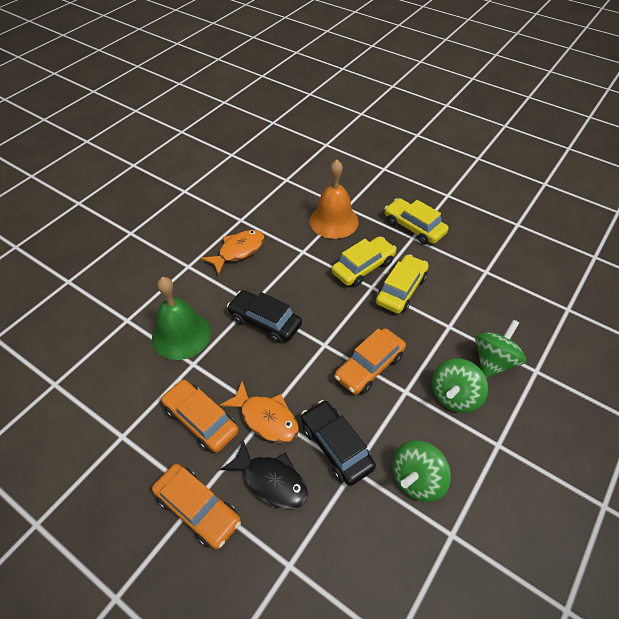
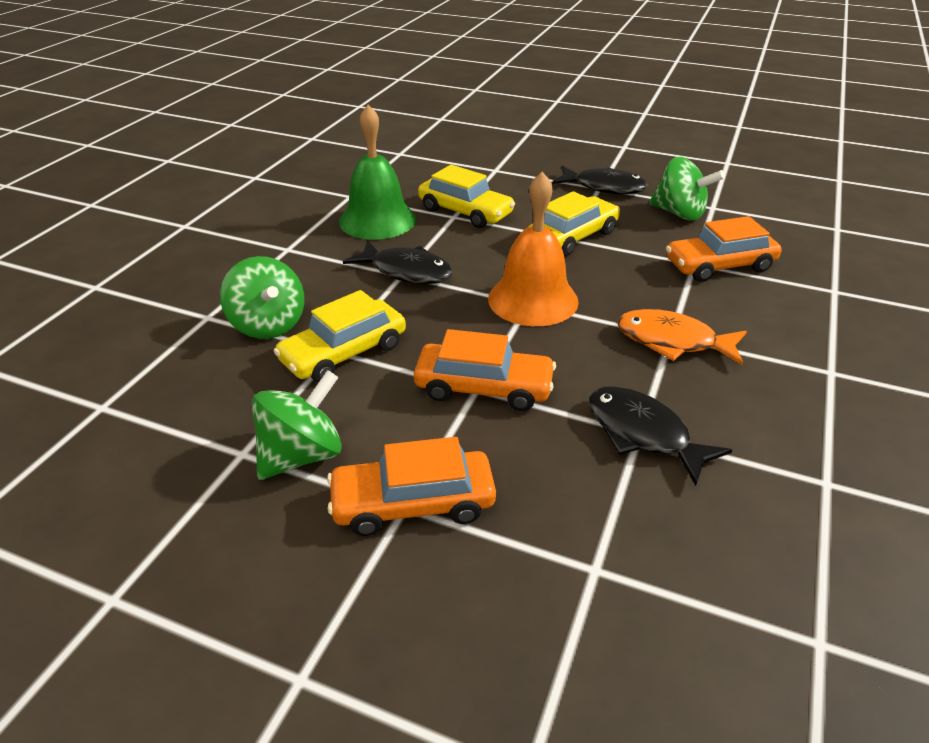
black car: 2 -> 0
black fish: 1 -> 3
orange fish: 2 -> 1

